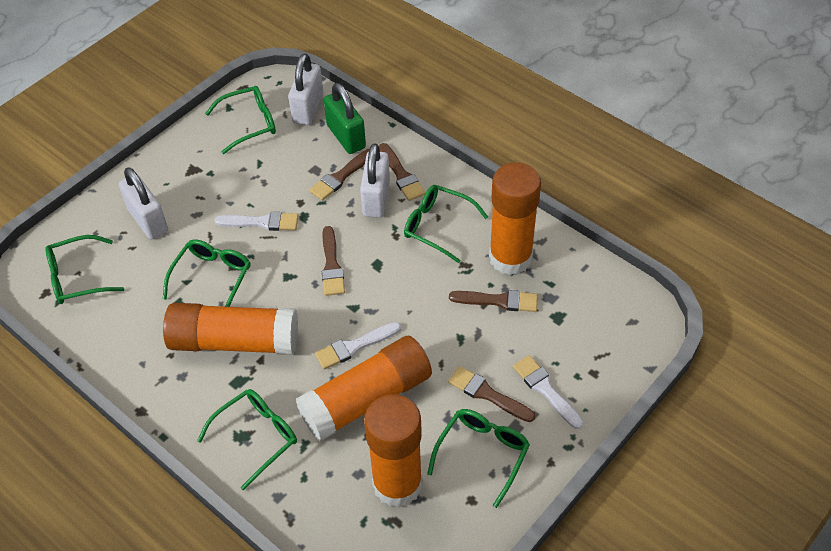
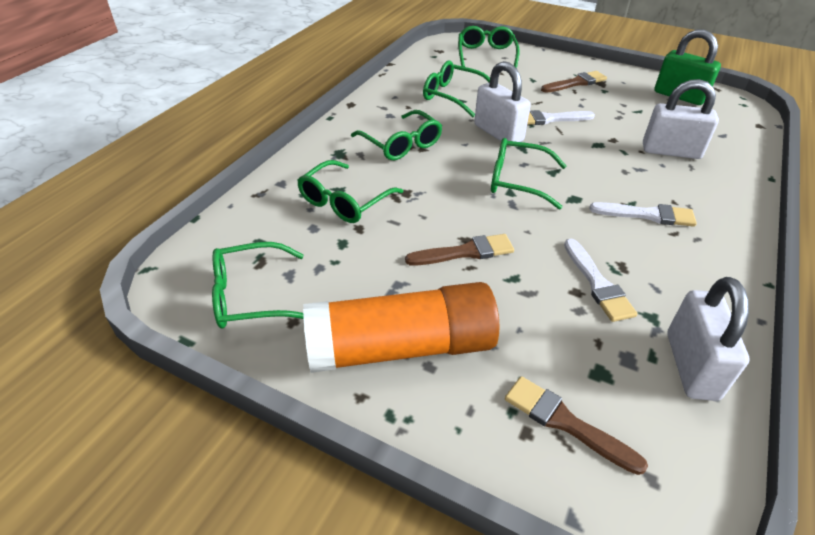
brown brush: 5 -> 3
orange glue stick: 4 -> 1

